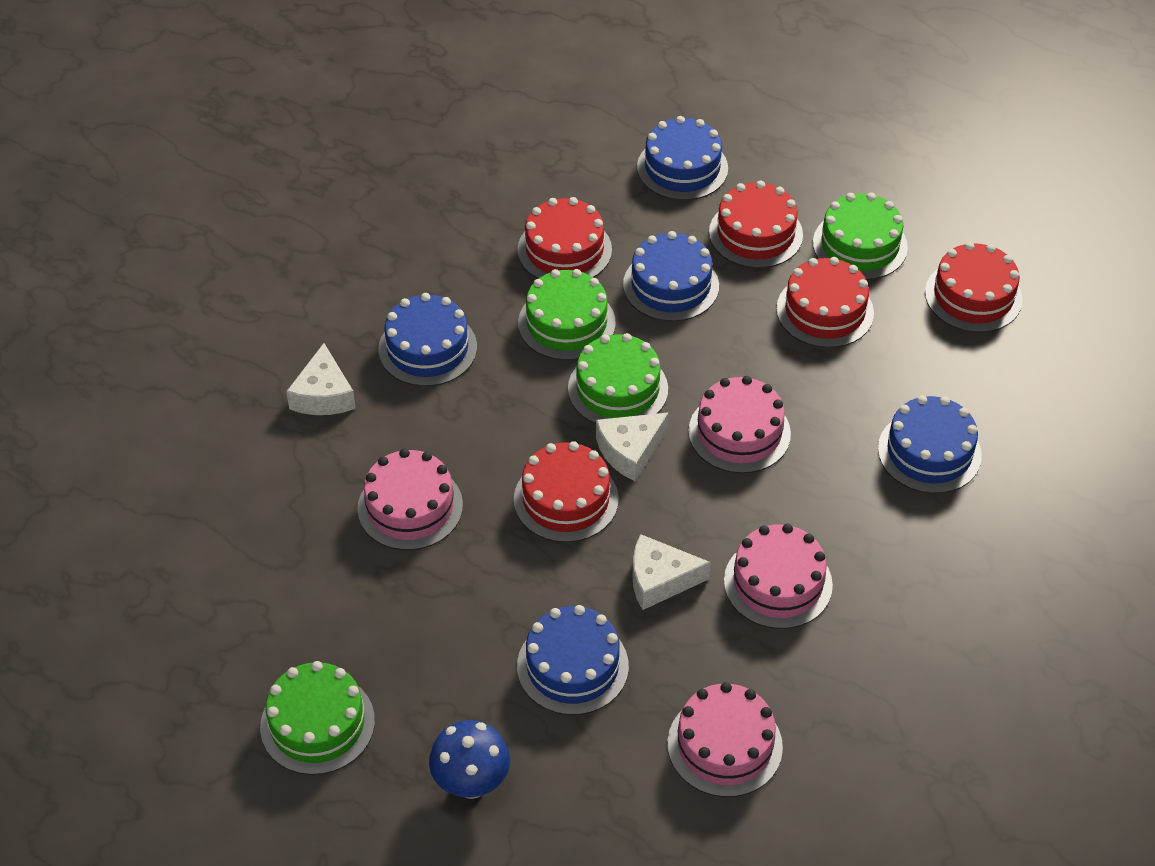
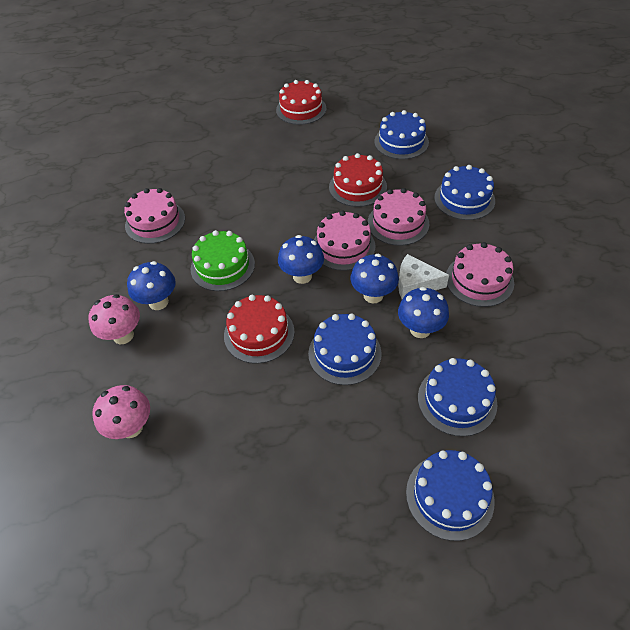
blue mushroom: 1 -> 4
green cake: 4 -> 1
pink mushroom: 0 -> 2
red cake: 5 -> 3
white cheese: 3 -> 1

